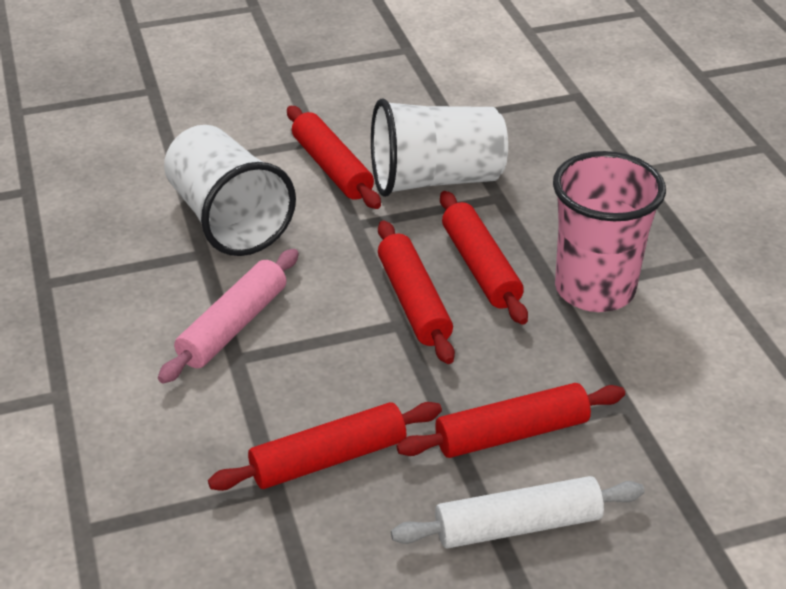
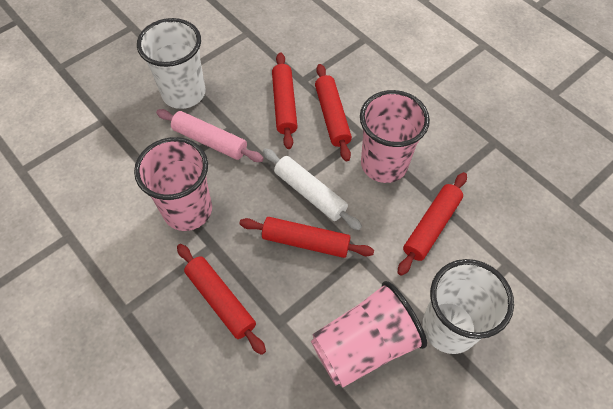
pink cup: 1 -> 3

